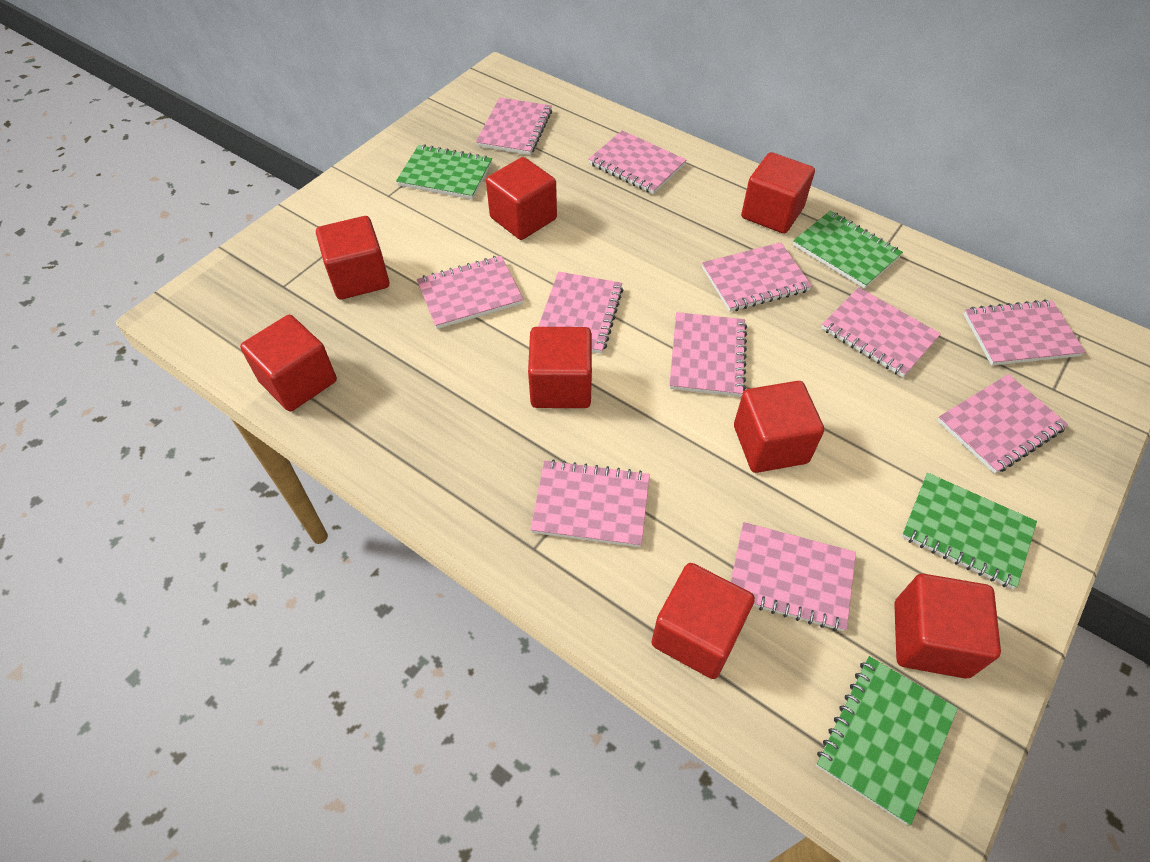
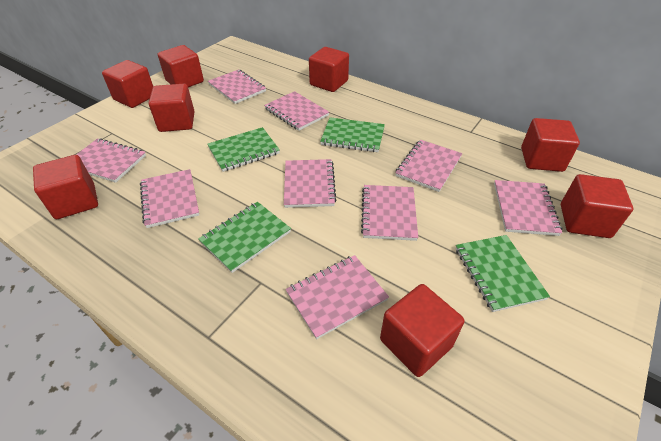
pink notebook: 11 -> 9

